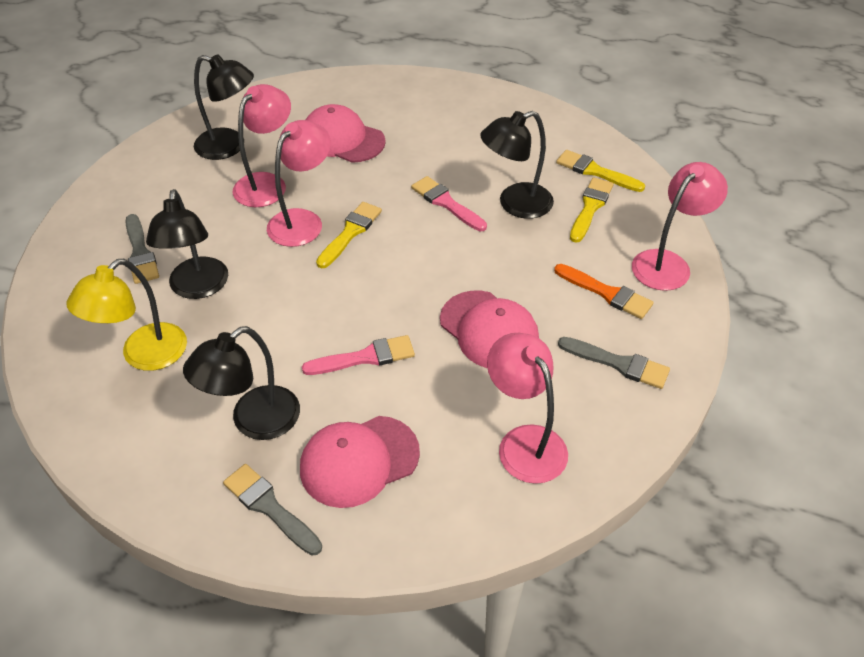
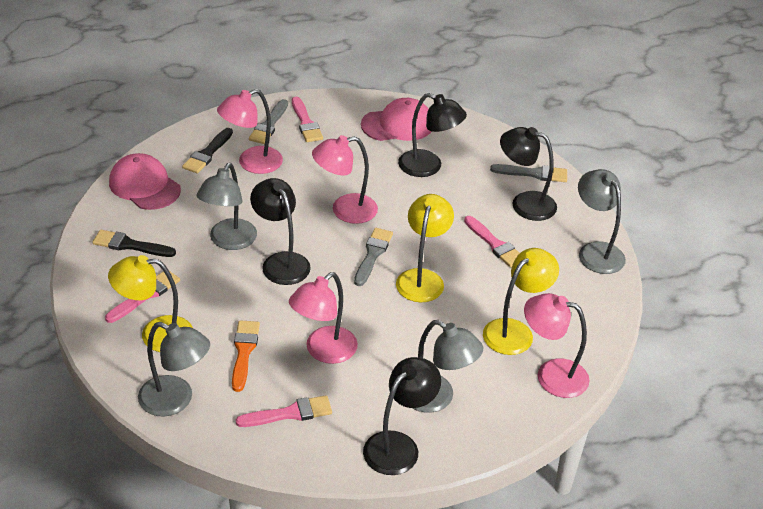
black brush: 0 -> 2
grey lamp: 0 -> 4
pink brush: 2 -> 4
pink cap: 3 -> 2
yellow brush: 3 -> 0
yellow lamp: 1 -> 3

